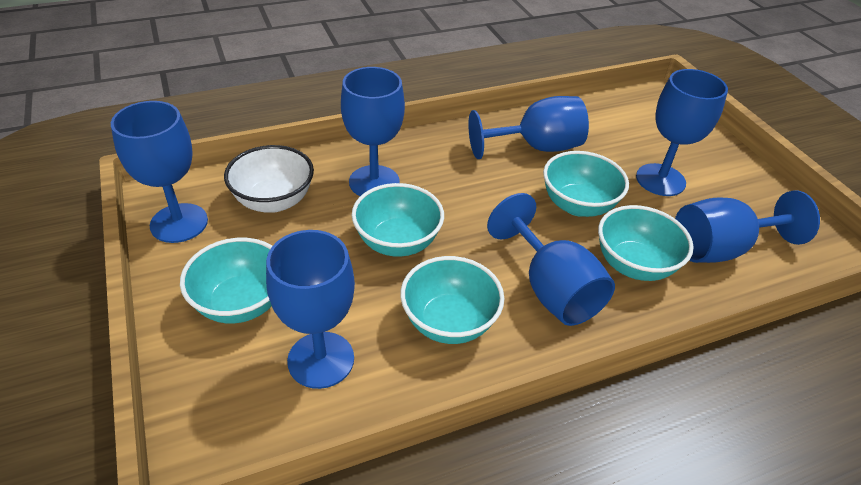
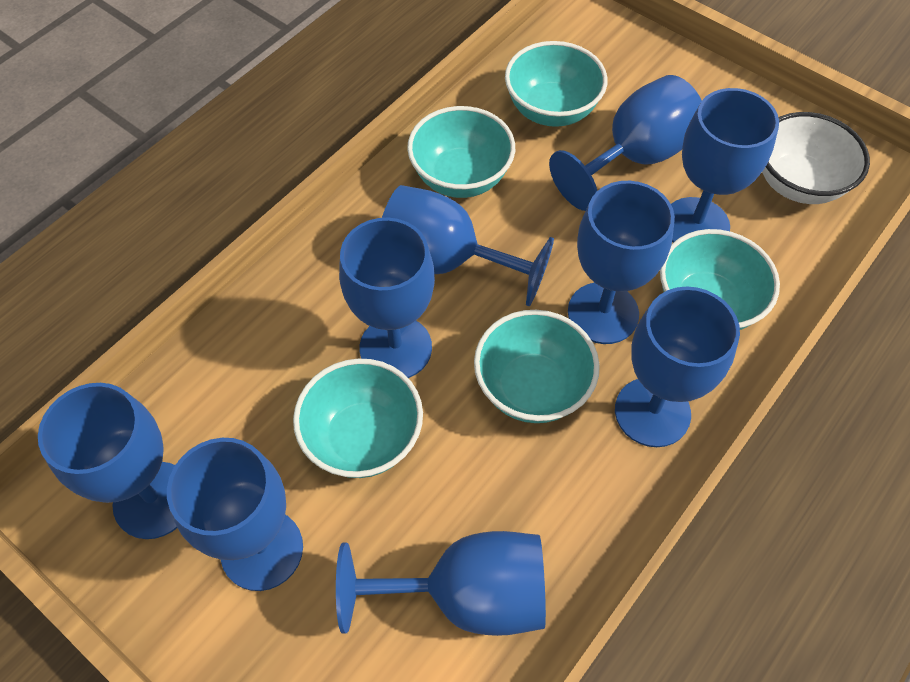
blue goblet: 7 -> 9

